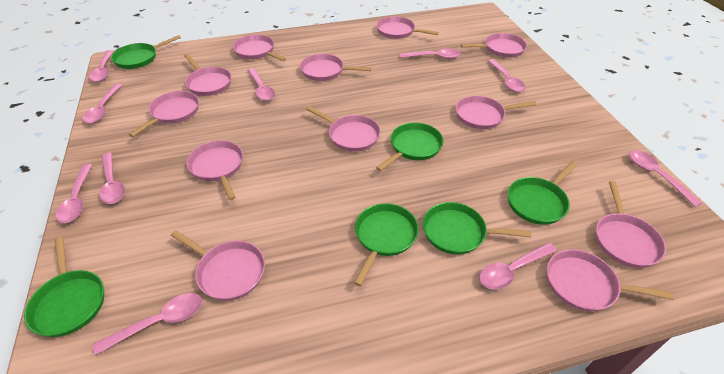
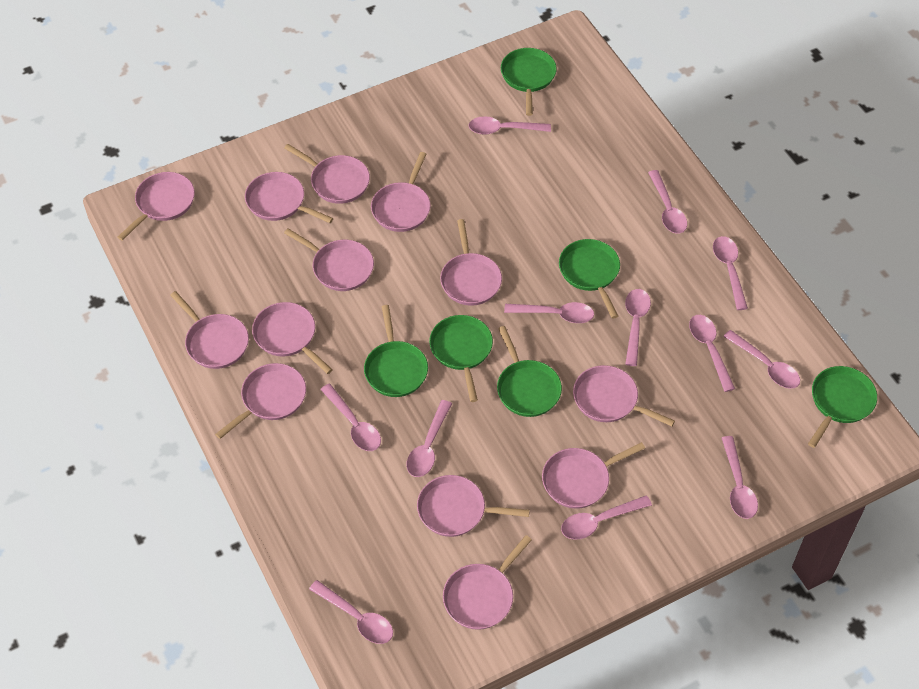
pink pan: 12 -> 13
pink spoon: 10 -> 12

